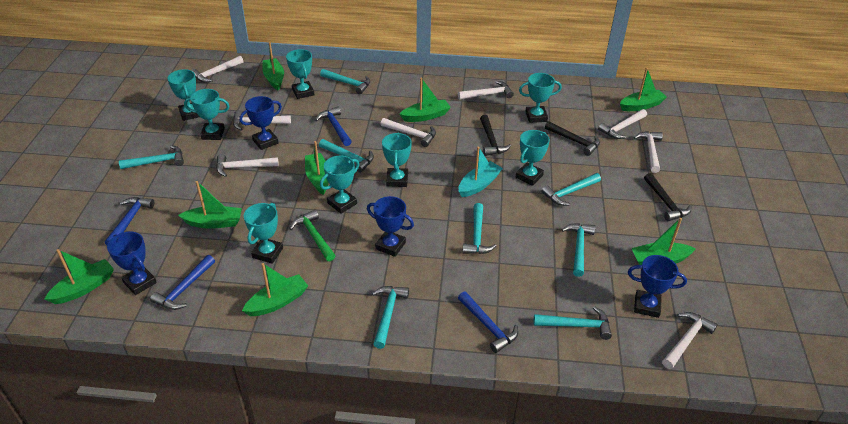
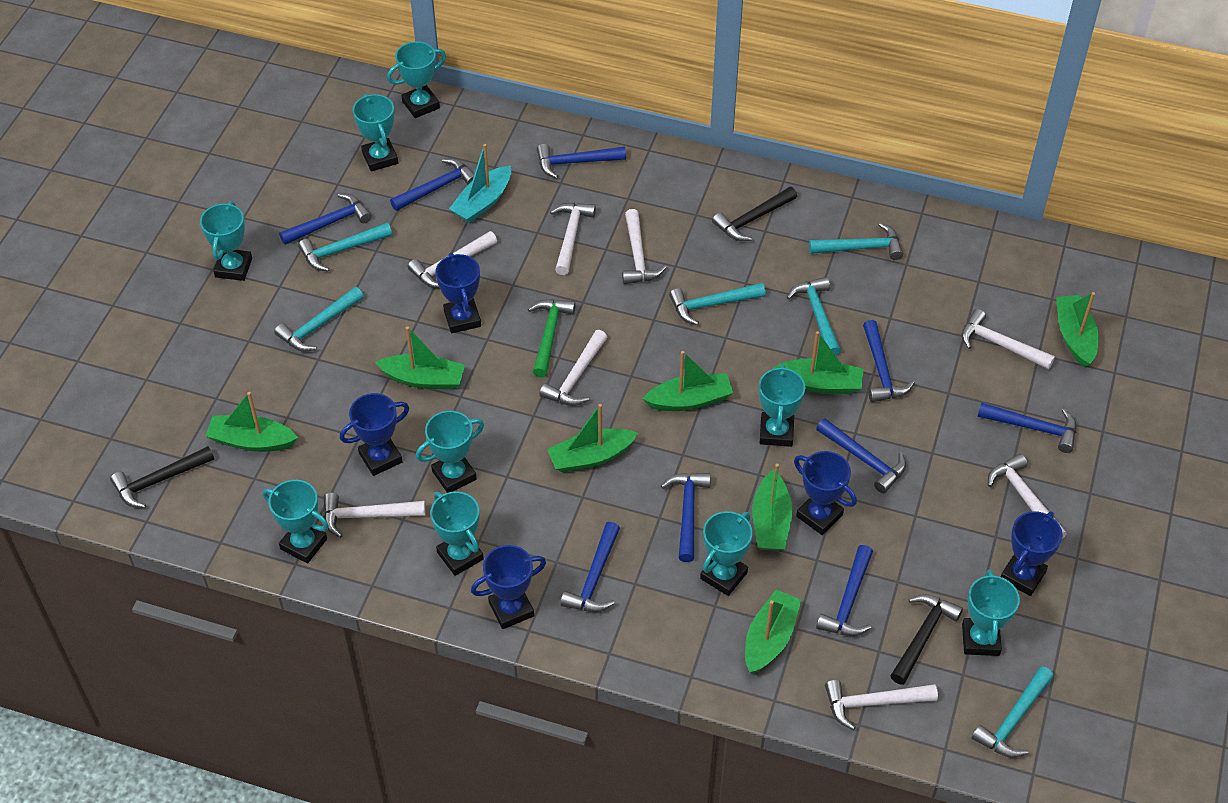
blue hammer: 4 -> 9
blue trophy: 4 -> 5
turquoise hammer: 8 -> 6
turquoise trophy: 8 -> 9

